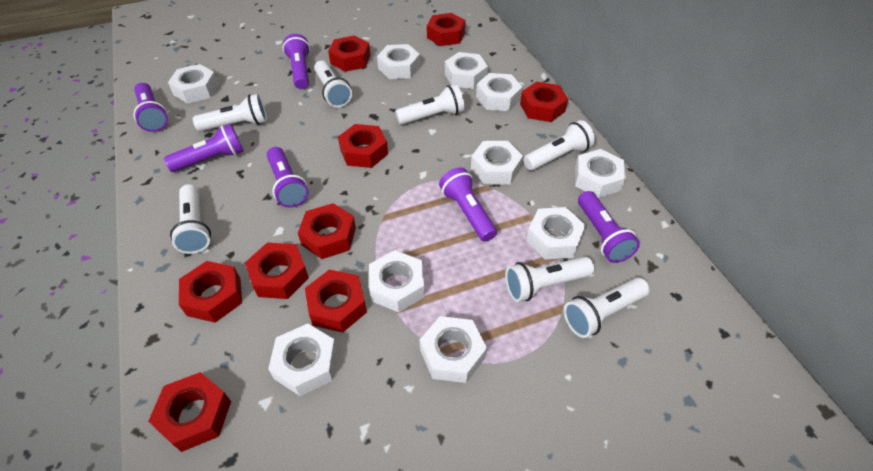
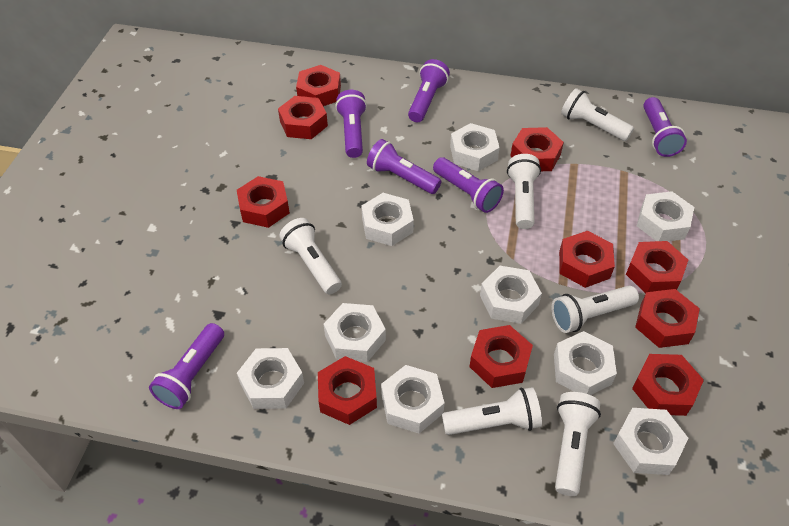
red nut: 9 -> 10
white flashlight: 7 -> 6
white nut: 10 -> 9

